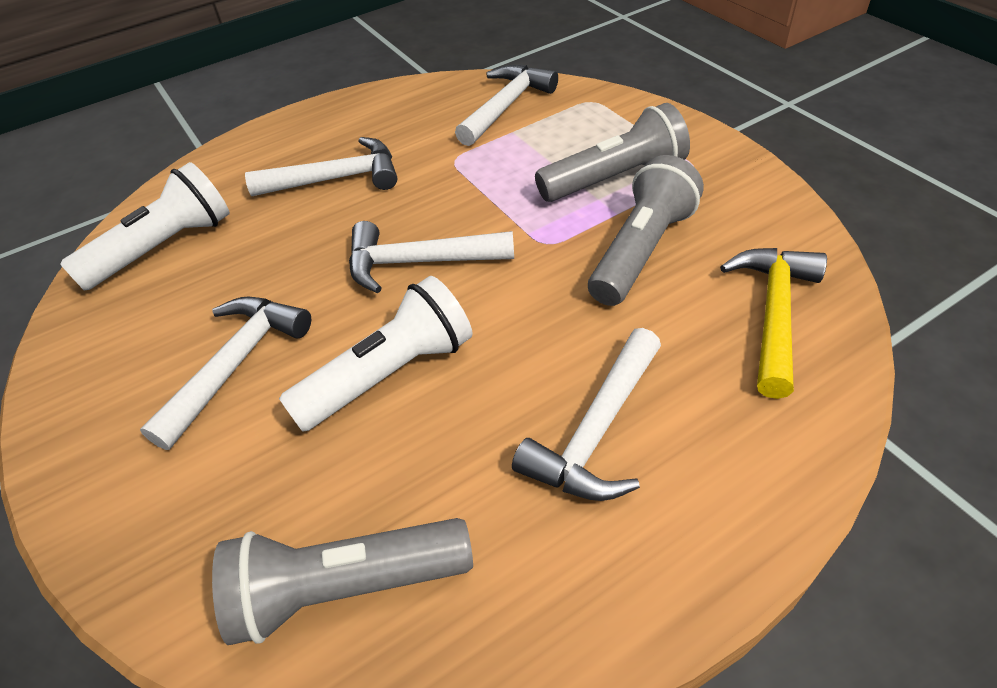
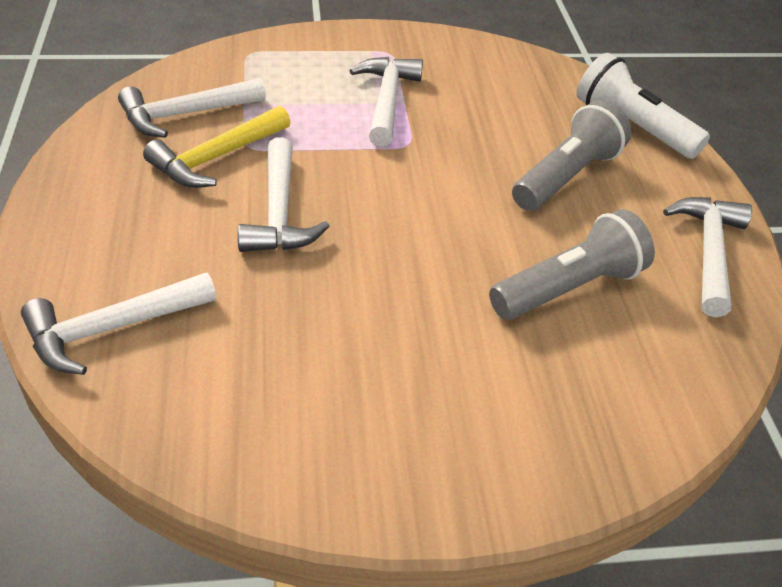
grey flashlight: 3 -> 2
white flashlight: 2 -> 1

